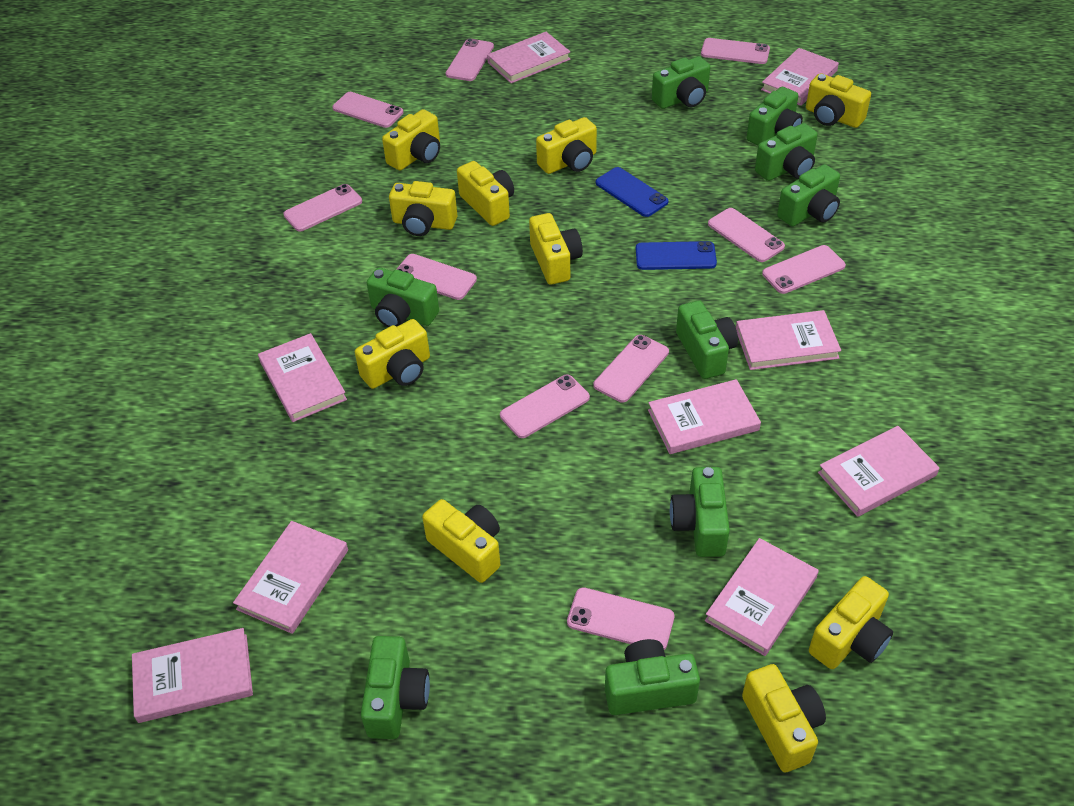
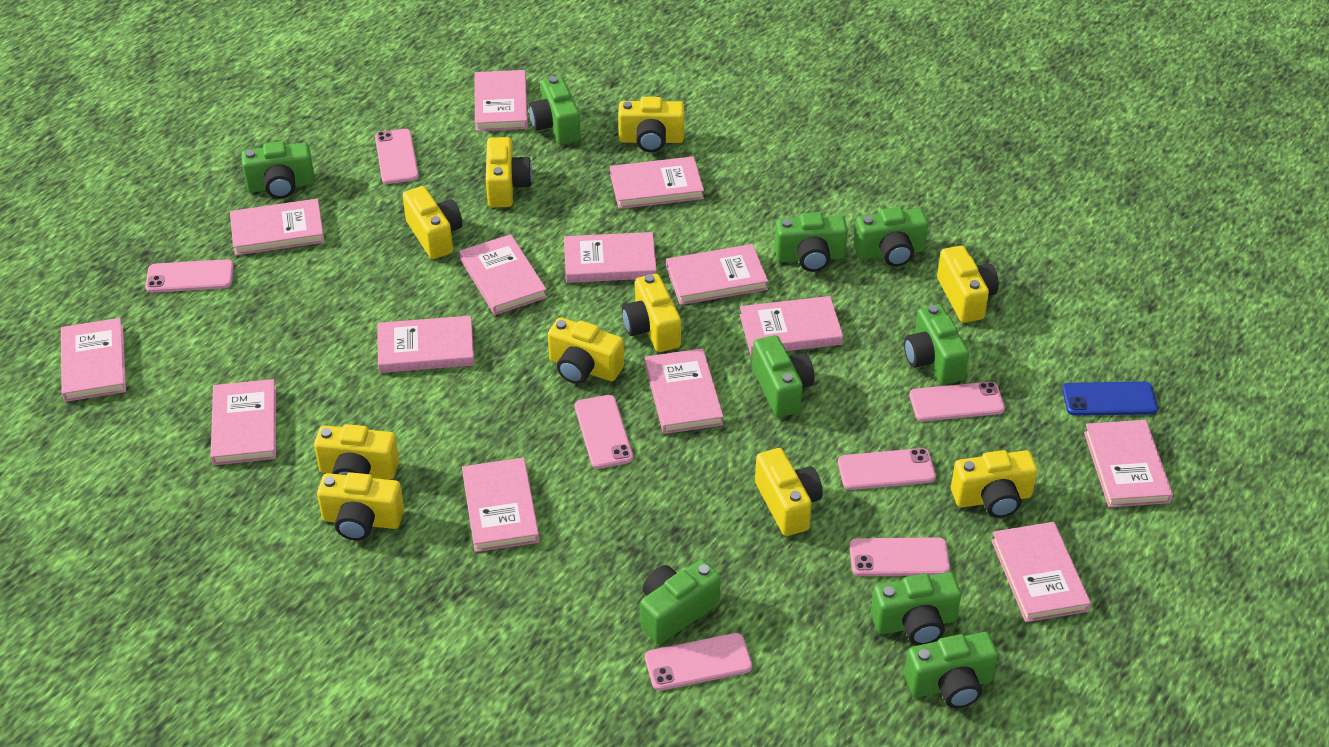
blue phone: 2 -> 1
pink book: 9 -> 14
pink phone: 10 -> 7

